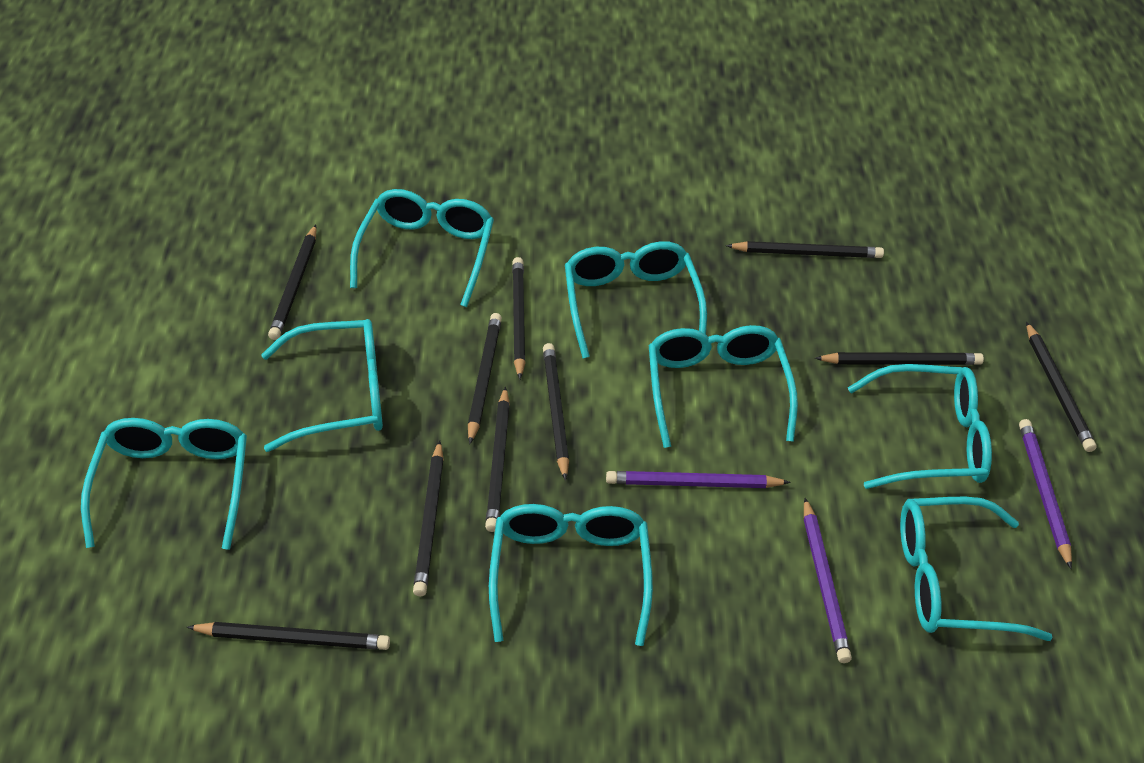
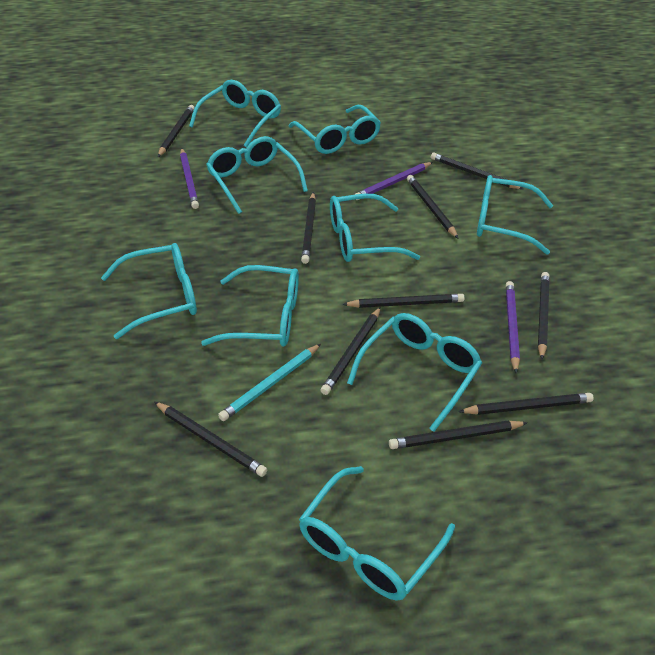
turquoise glasses: 8 -> 9
turquoise pencil: 0 -> 1

